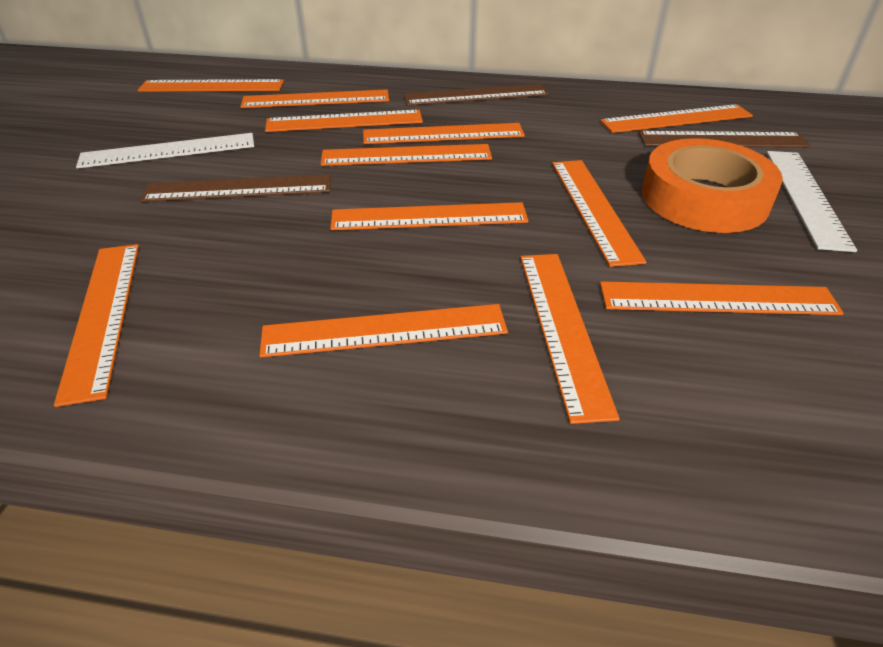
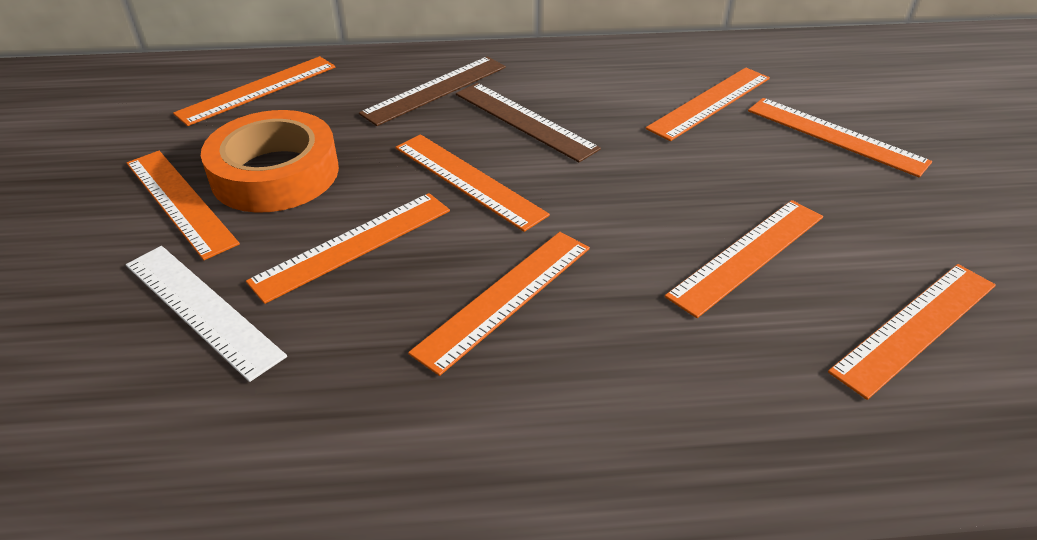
brown ruler: 3 -> 2
orange ruler: 12 -> 9
white ruler: 2 -> 1

